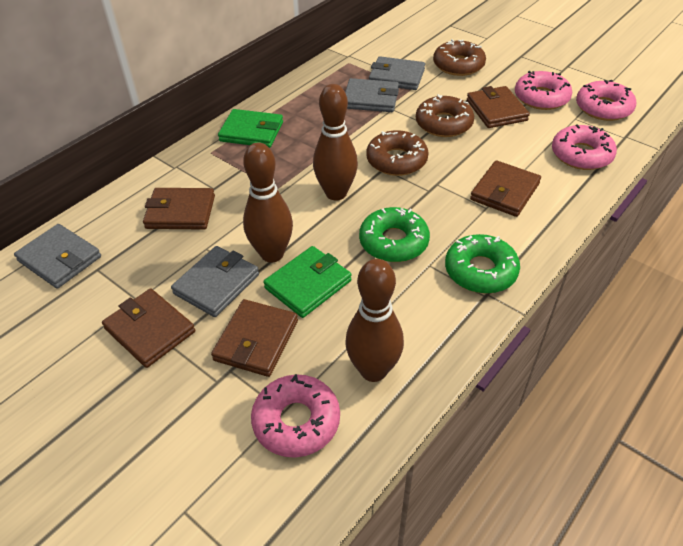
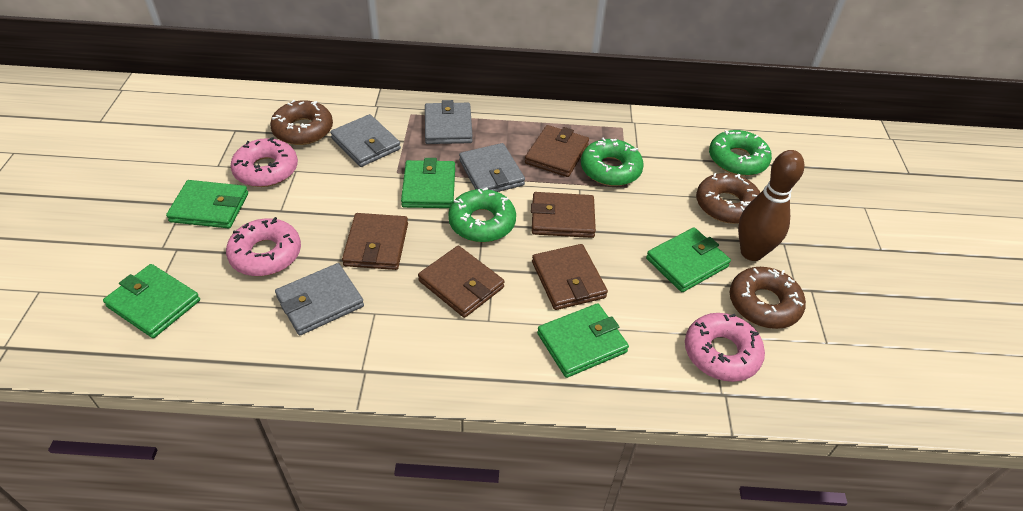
brown bowling pin: 3 -> 1
green donut: 2 -> 3
green wallet: 2 -> 5
pink donut: 4 -> 3

